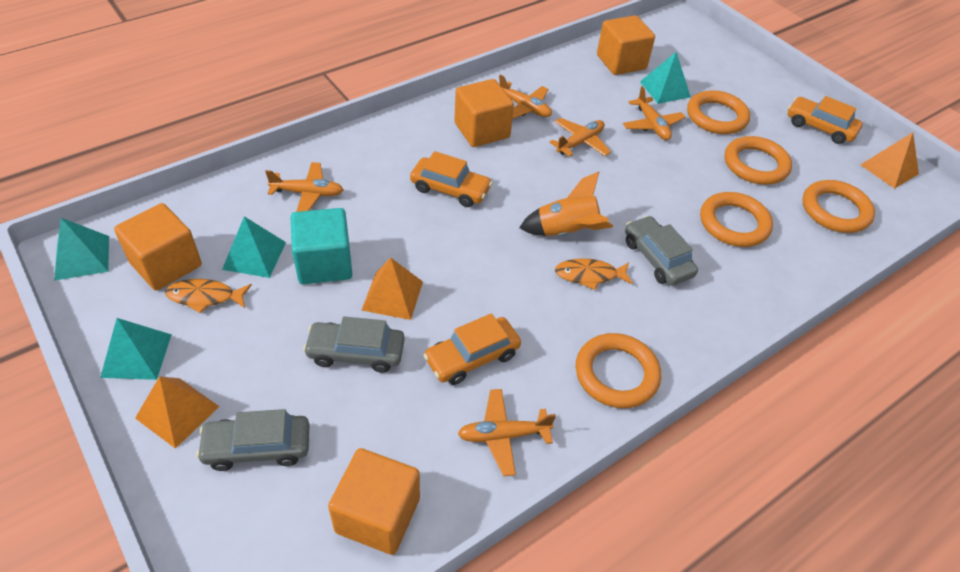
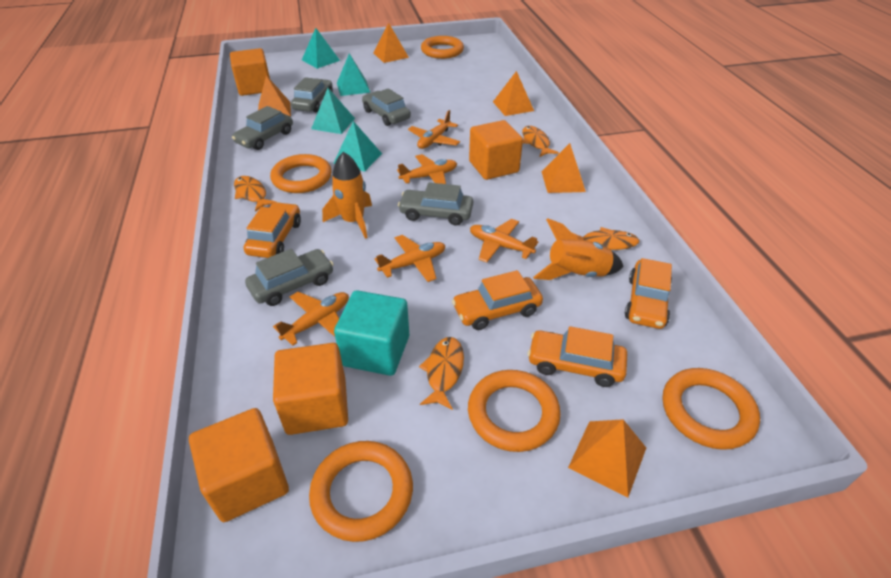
grey car: 3 -> 5
orange car: 3 -> 4
orange fish: 2 -> 4
orange pyramid: 3 -> 5
orange rocket: 1 -> 2

